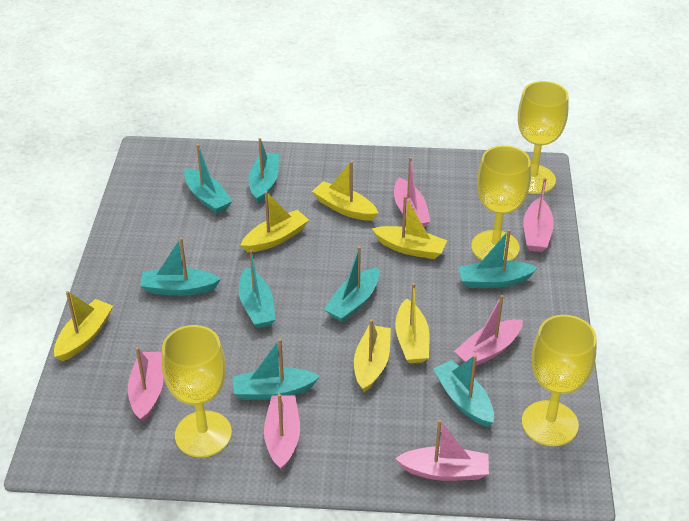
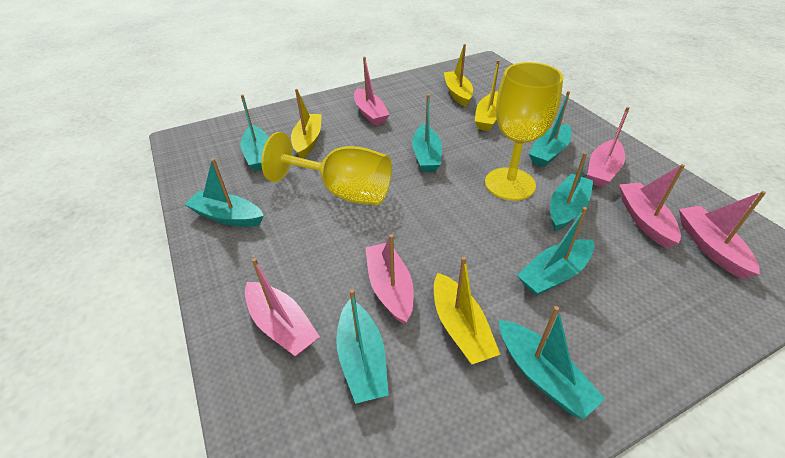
yellow boat: 6 -> 4
yellow goblet: 4 -> 2

